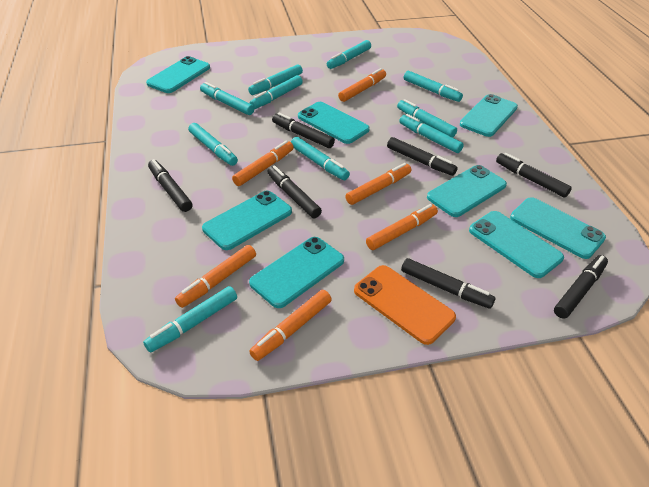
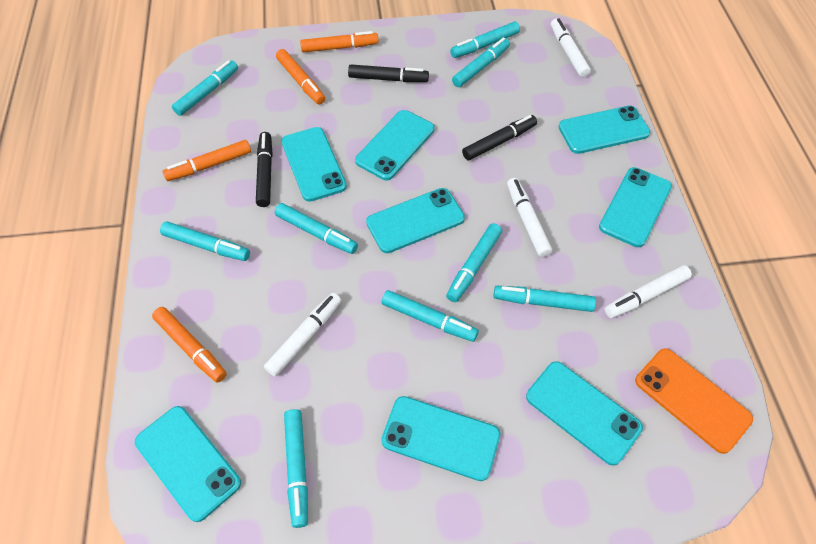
black marker: 7 -> 3
orange marker: 6 -> 4
turquoise marker: 10 -> 9
white marker: 0 -> 4

